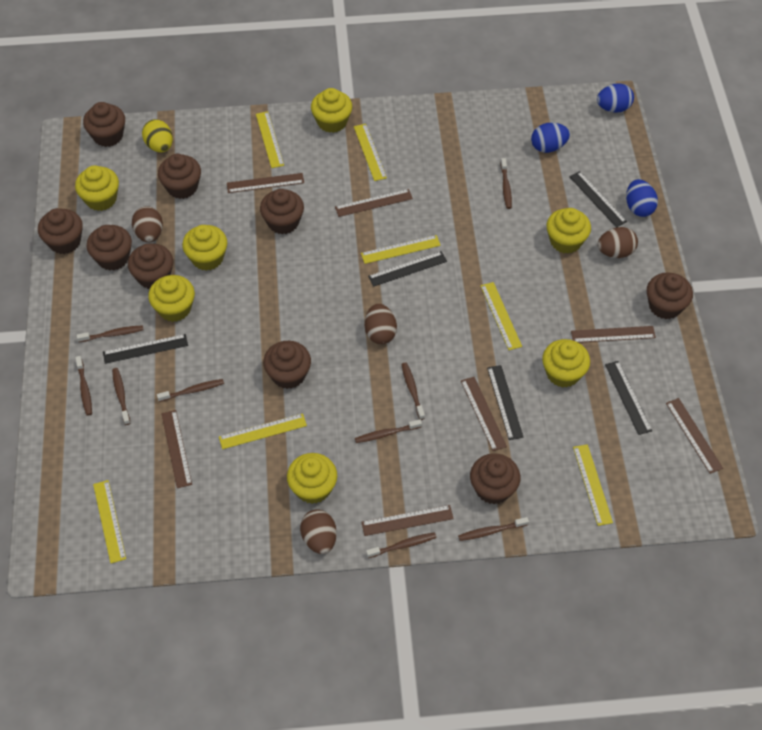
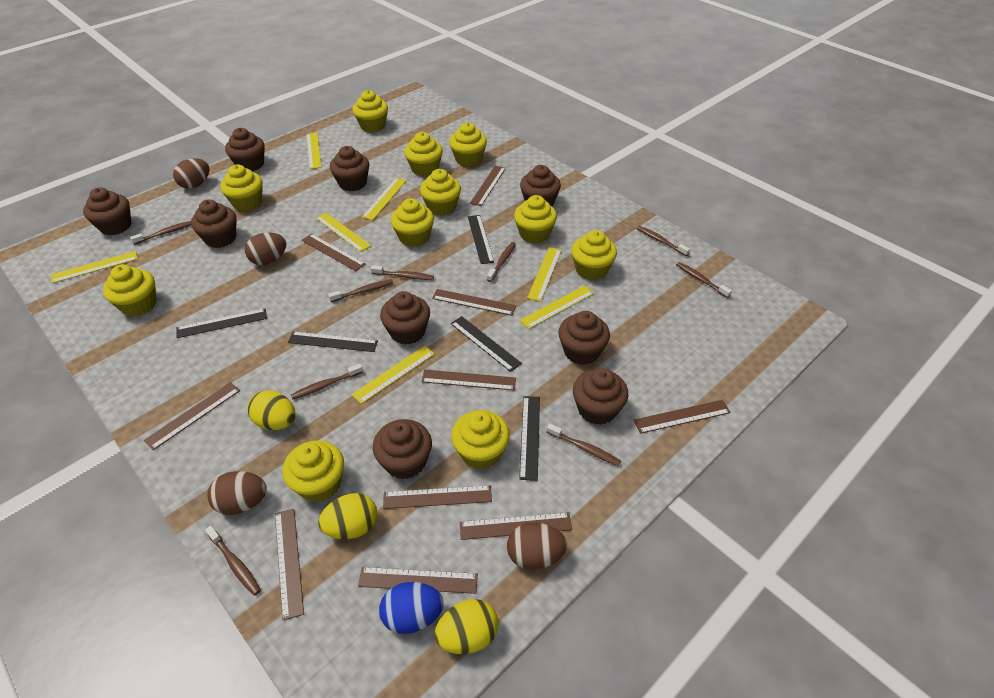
blue egg: 3 -> 1
brown ruler: 7 -> 10
yellow cupcake: 7 -> 11
yellow egg: 1 -> 3

